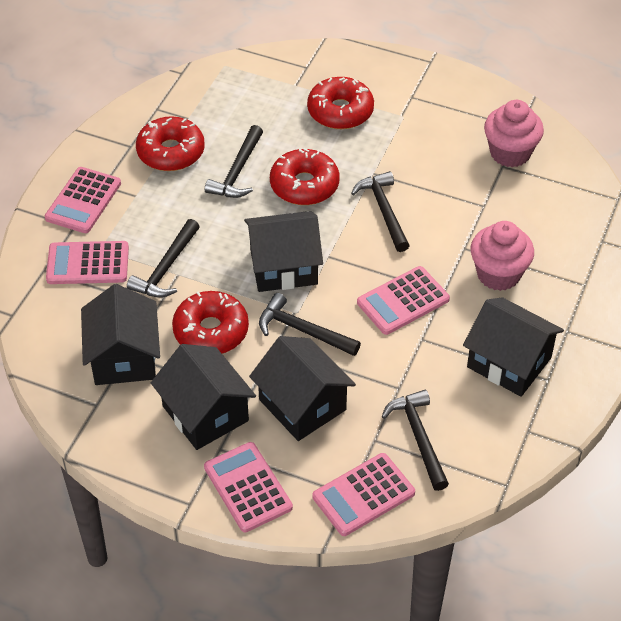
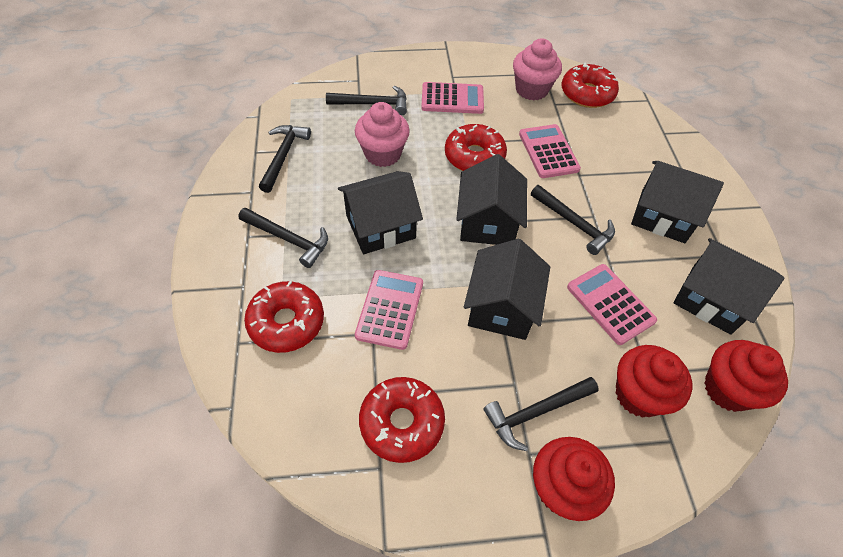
pink calculator: 5 -> 4
red cupcake: 0 -> 3

